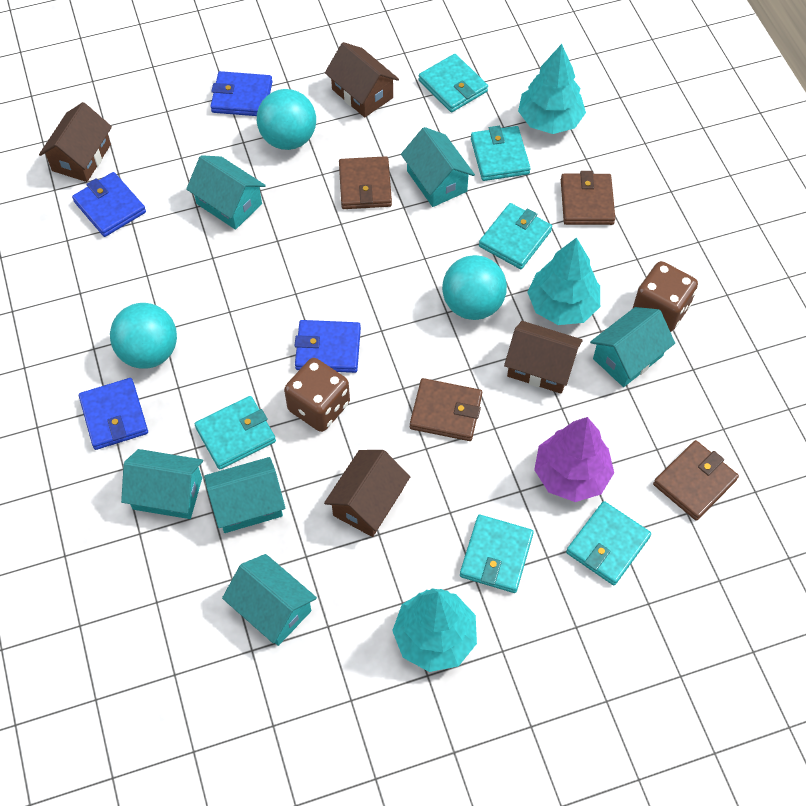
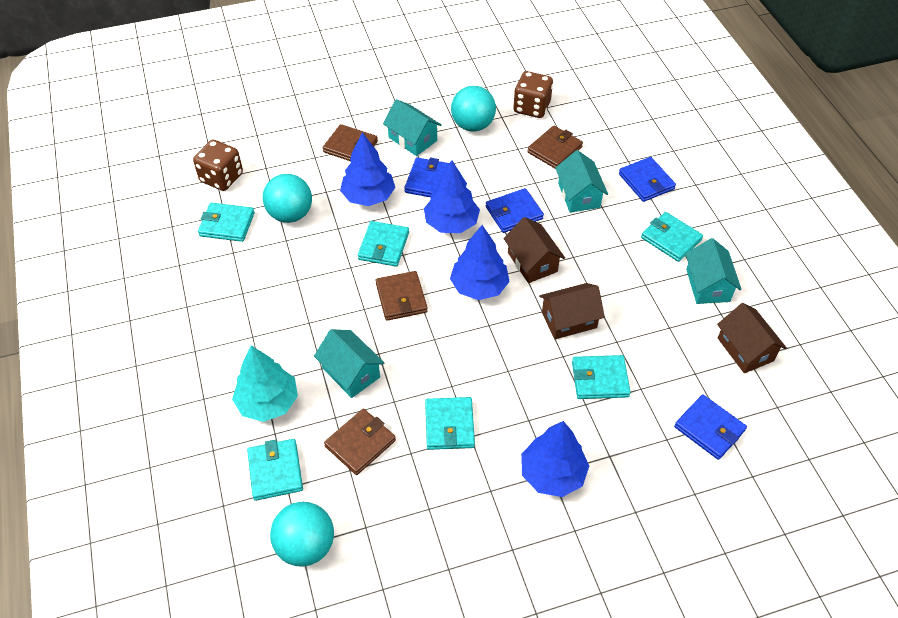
blue tree: 0 -> 4
brown house: 4 -> 3
purple tree: 1 -> 0
turquoise house: 6 -> 4
turquoise tree: 3 -> 1

